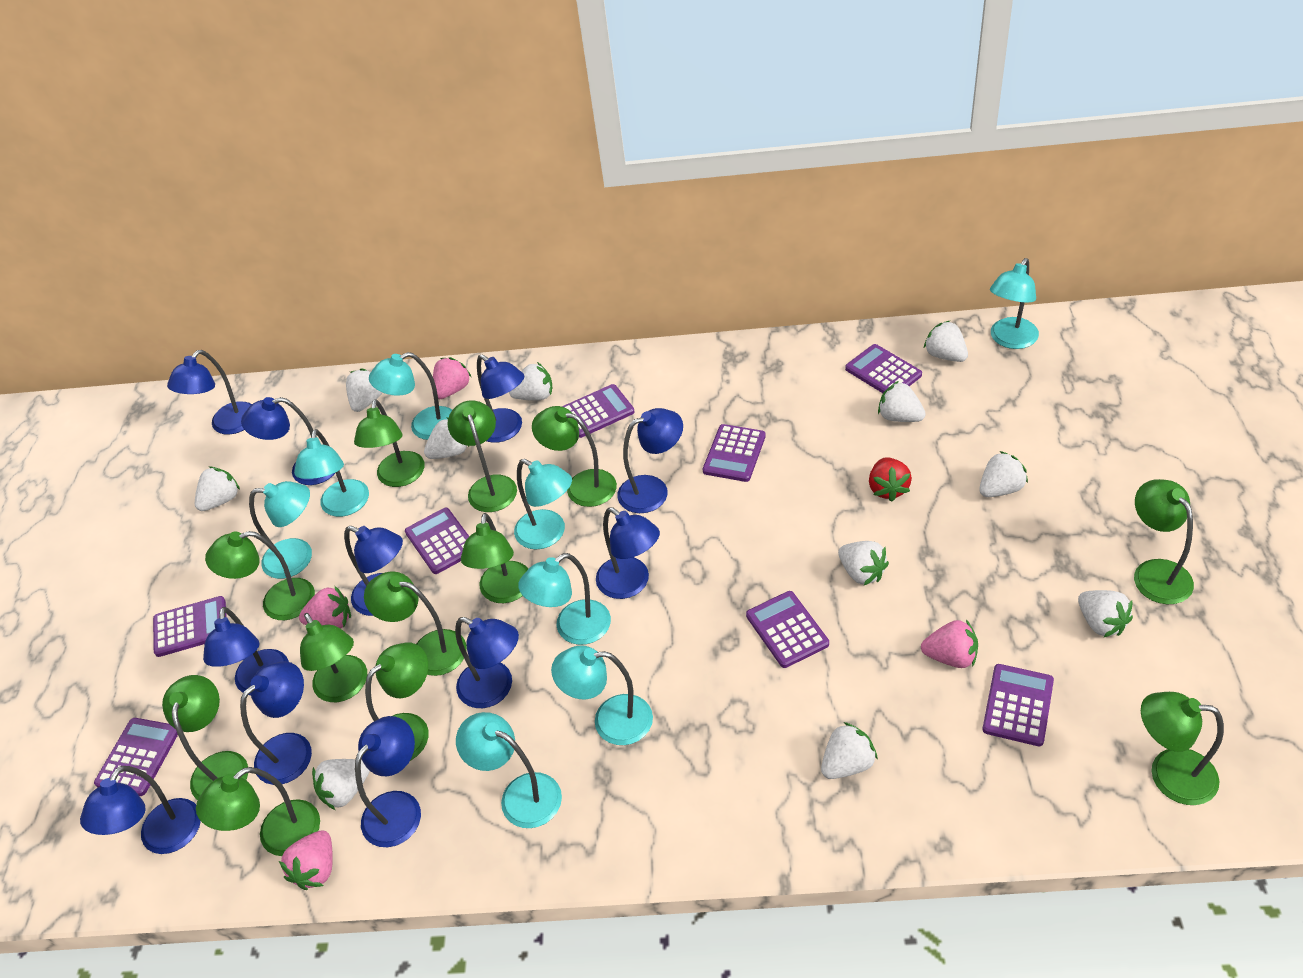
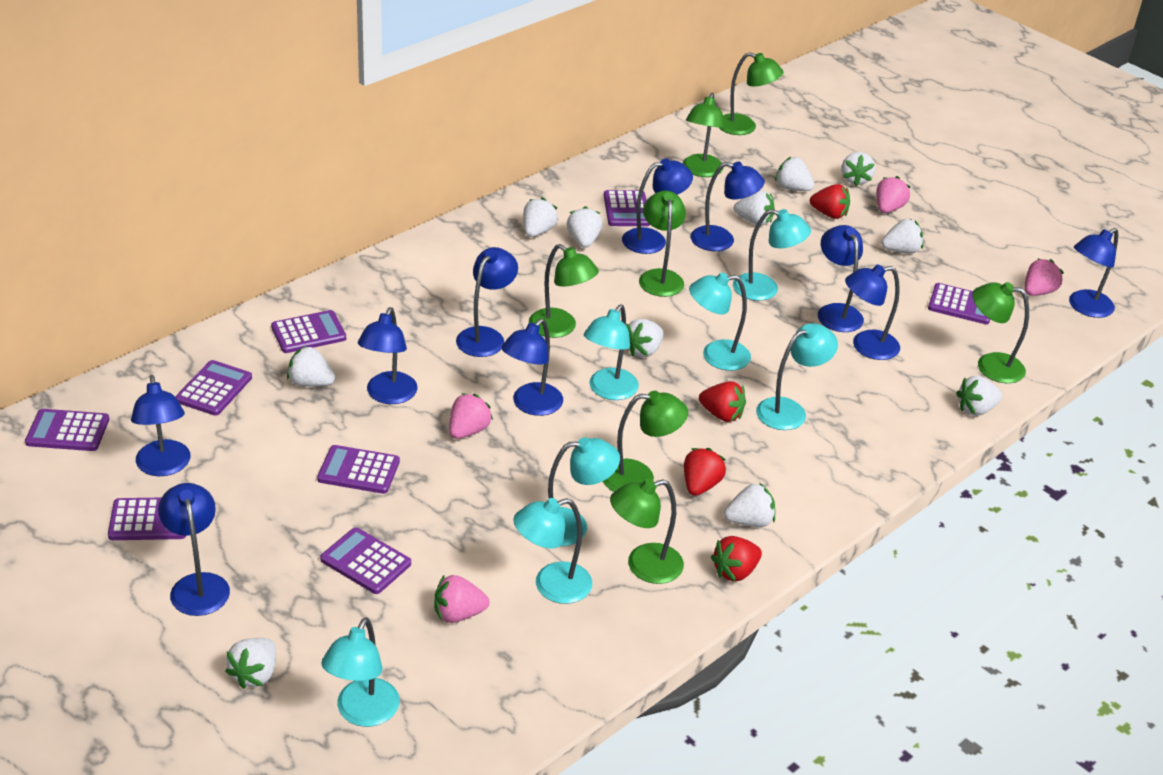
blue lamp: 11 -> 10
green lamp: 12 -> 7
red strawberry: 1 -> 4
turquoise lamp: 8 -> 7

